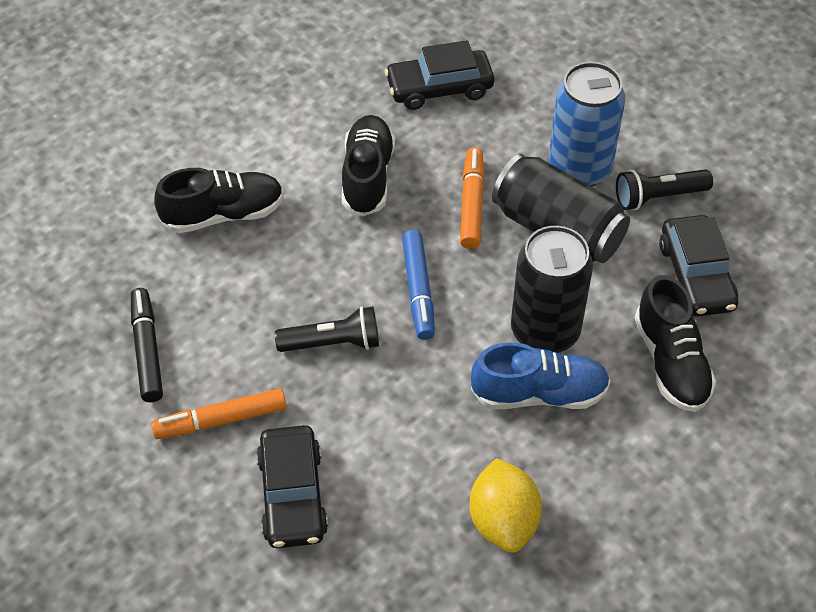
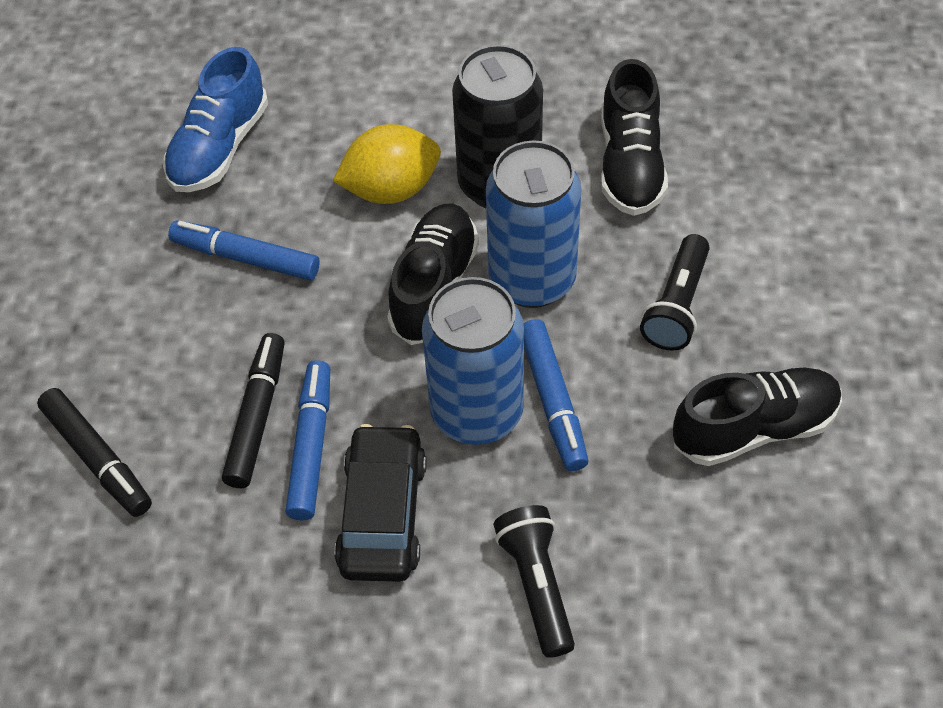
black can: 2 -> 1
black car: 3 -> 1
black marker: 1 -> 2
blue can: 1 -> 2
blue marker: 1 -> 3
orange marker: 2 -> 0

